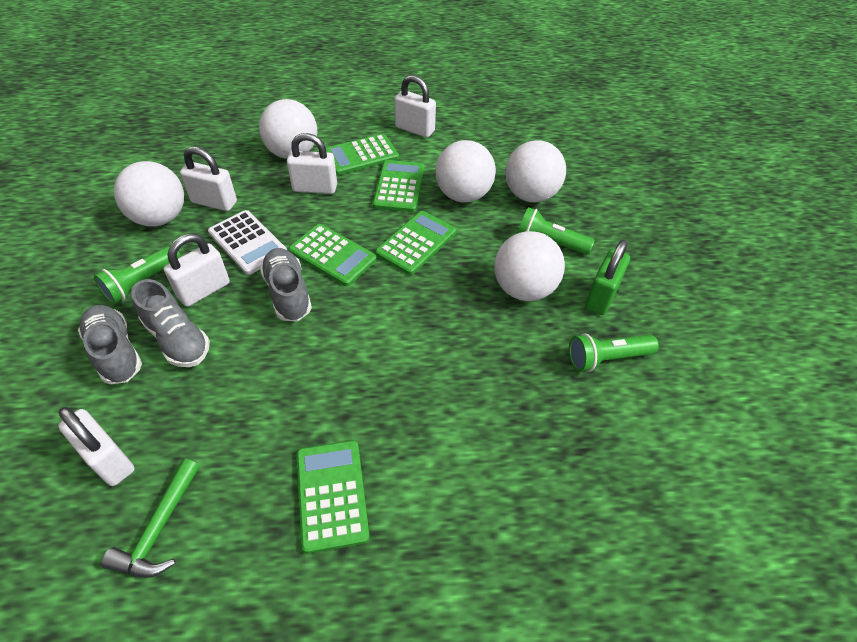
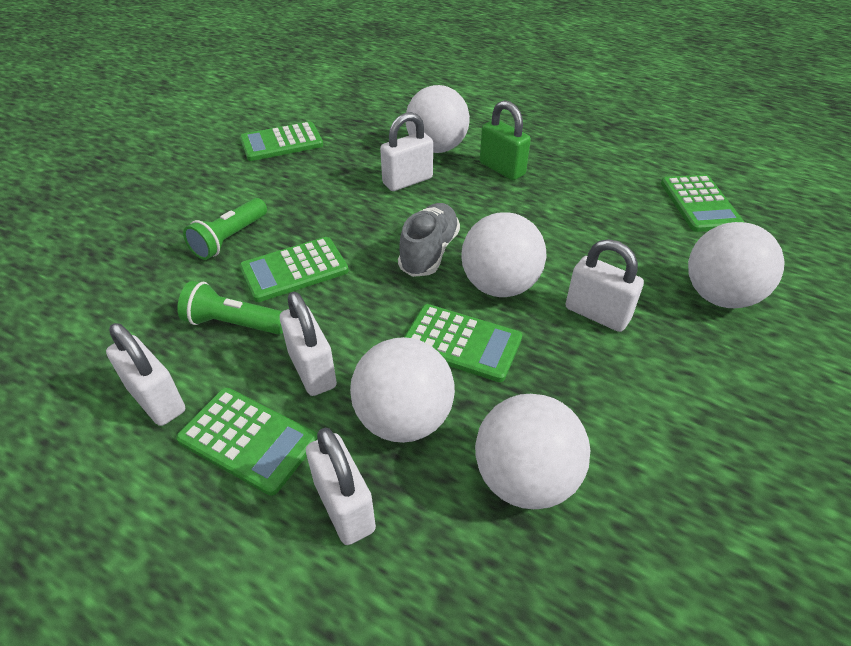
green flashlight: 3 -> 2
green hammer: 1 -> 0
grey shoe: 3 -> 1
white calculator: 1 -> 0

